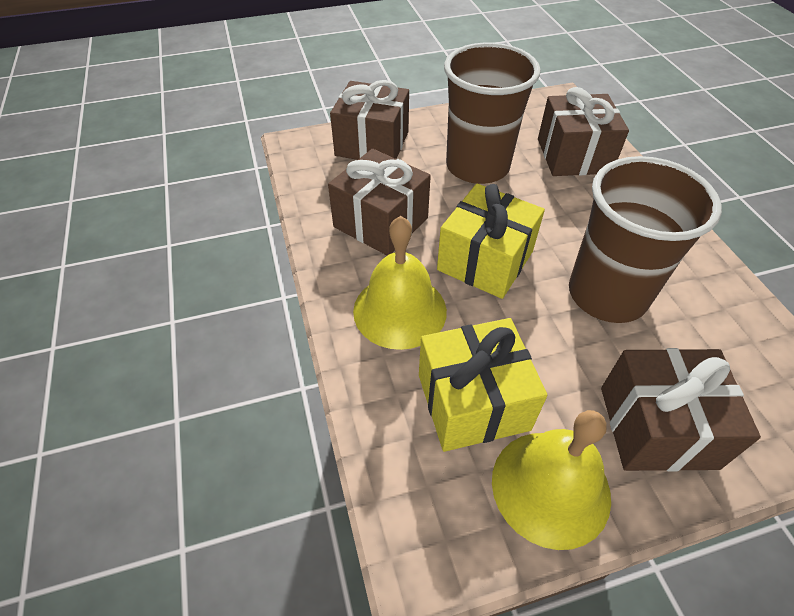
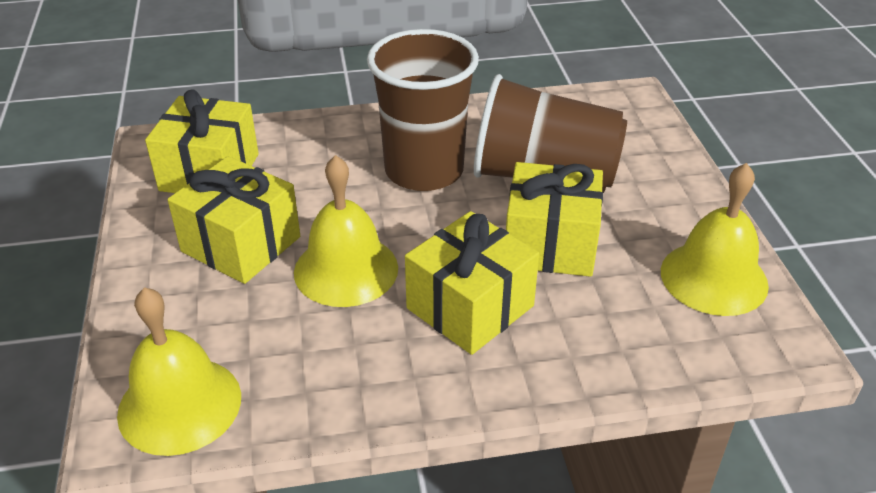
brown gift: 4 -> 0
yellow bell: 2 -> 3
yellow gift: 2 -> 4

